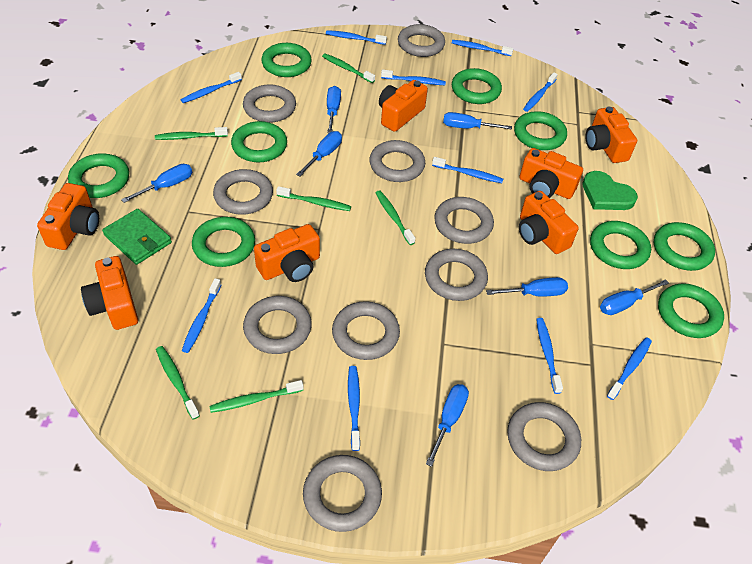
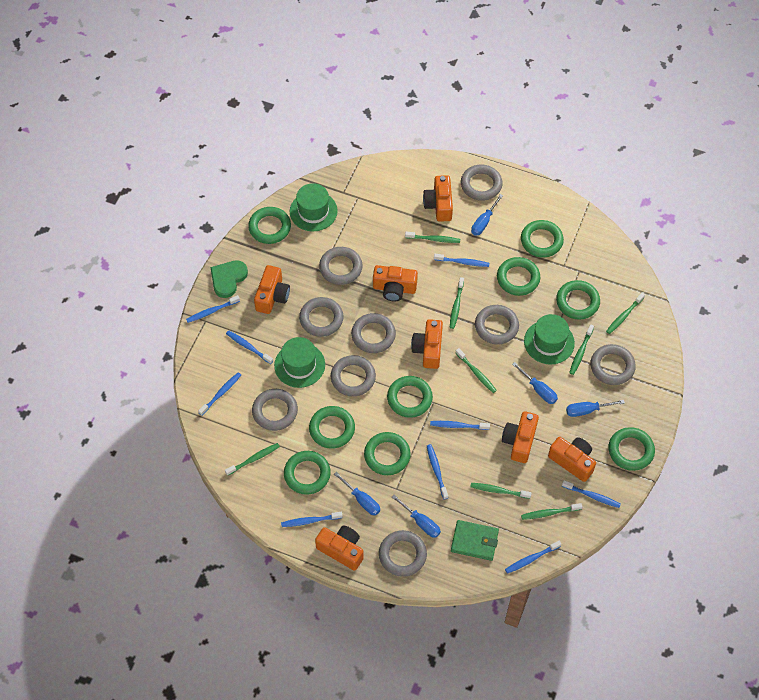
blue screwdriver: 7 -> 5
blue toothbrush: 10 -> 9
green hat: 0 -> 3
green toothbrush: 6 -> 8
grey ring: 10 -> 9

